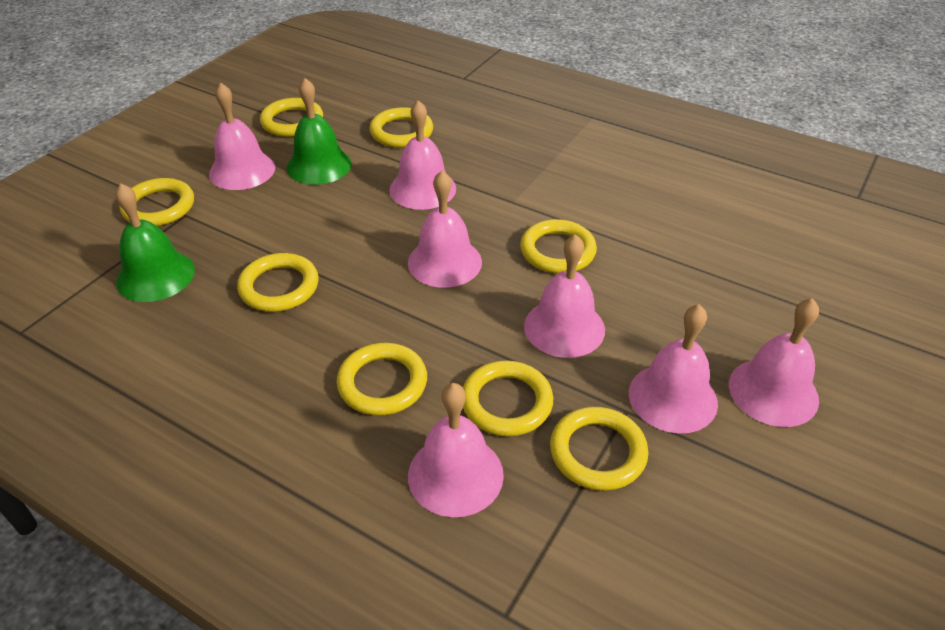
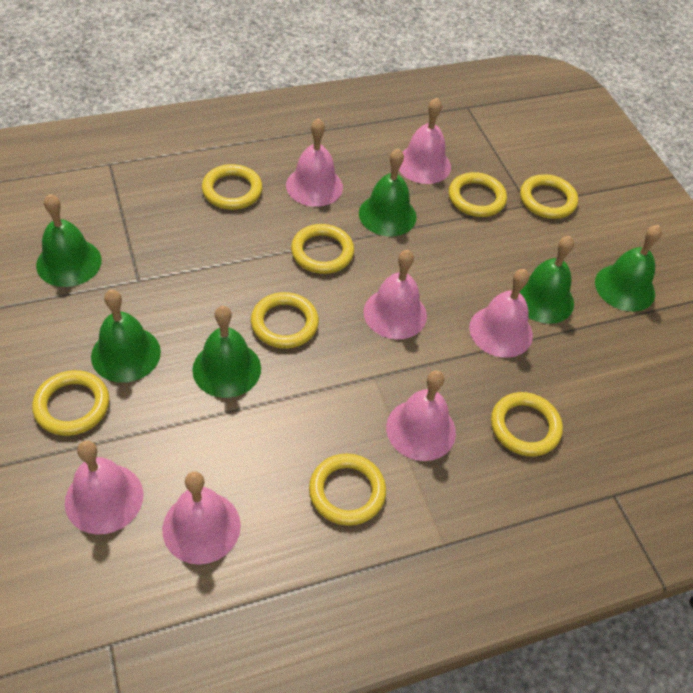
green bell: 2 -> 6

